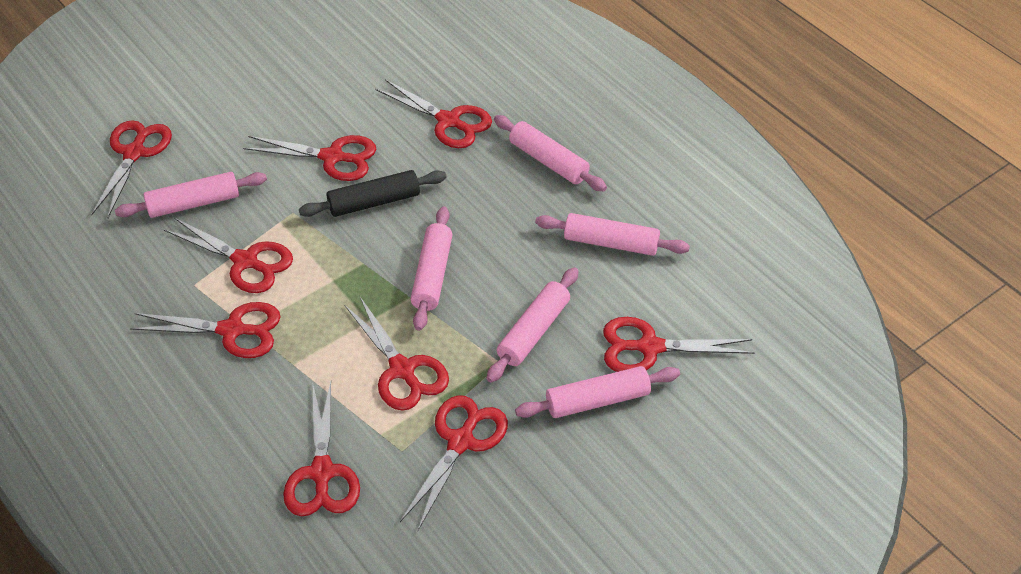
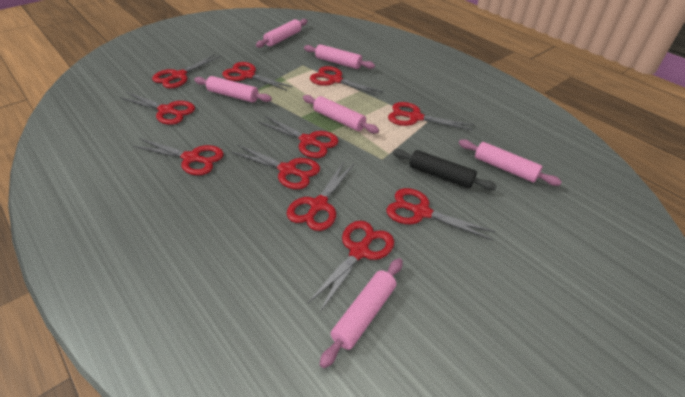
red scissors: 9 -> 11

